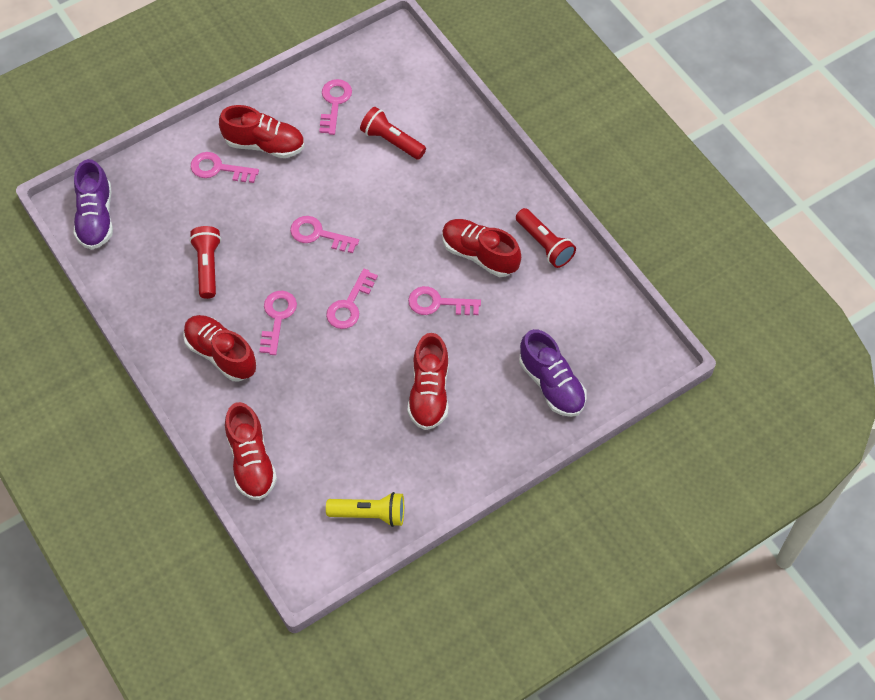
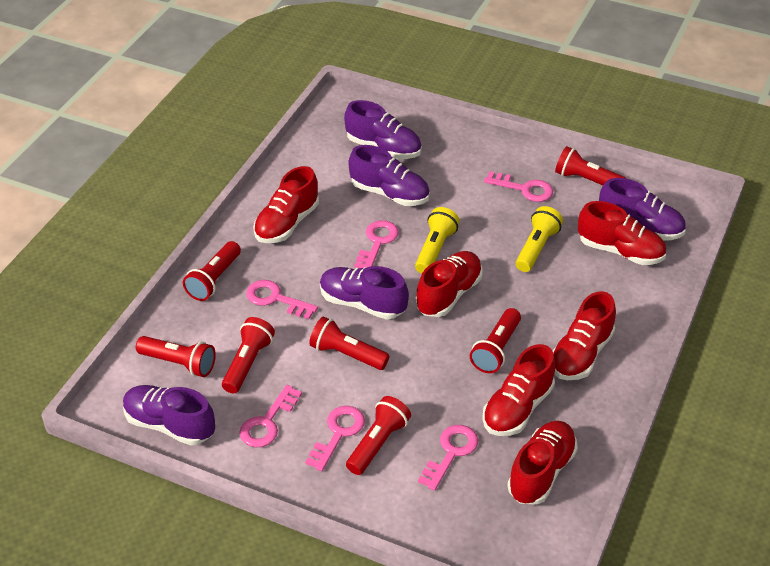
purple shoe: 2 -> 5
red flashlight: 3 -> 7
red shoe: 5 -> 6
yellow flashlight: 1 -> 2

